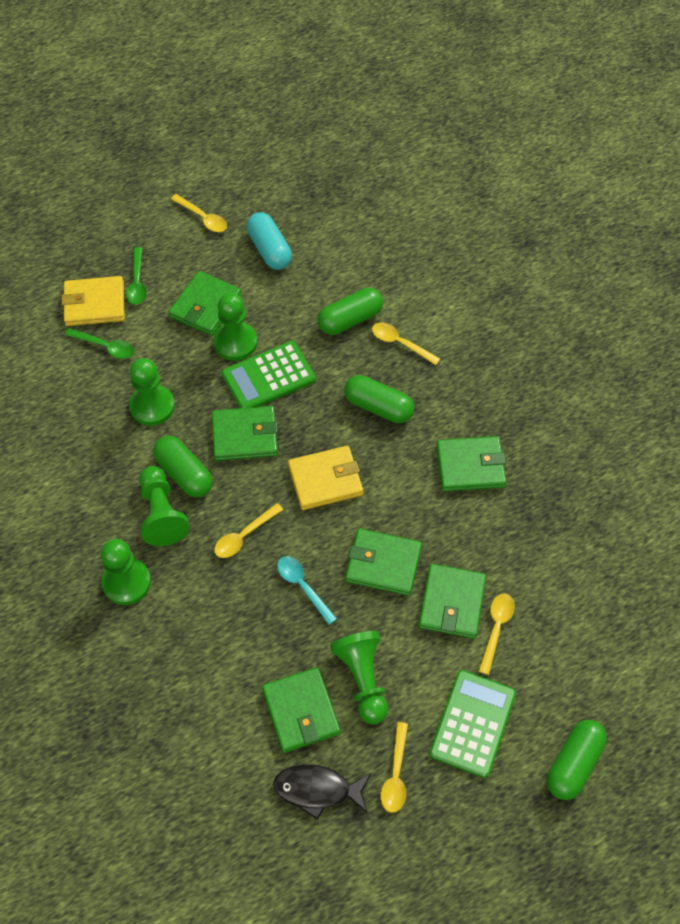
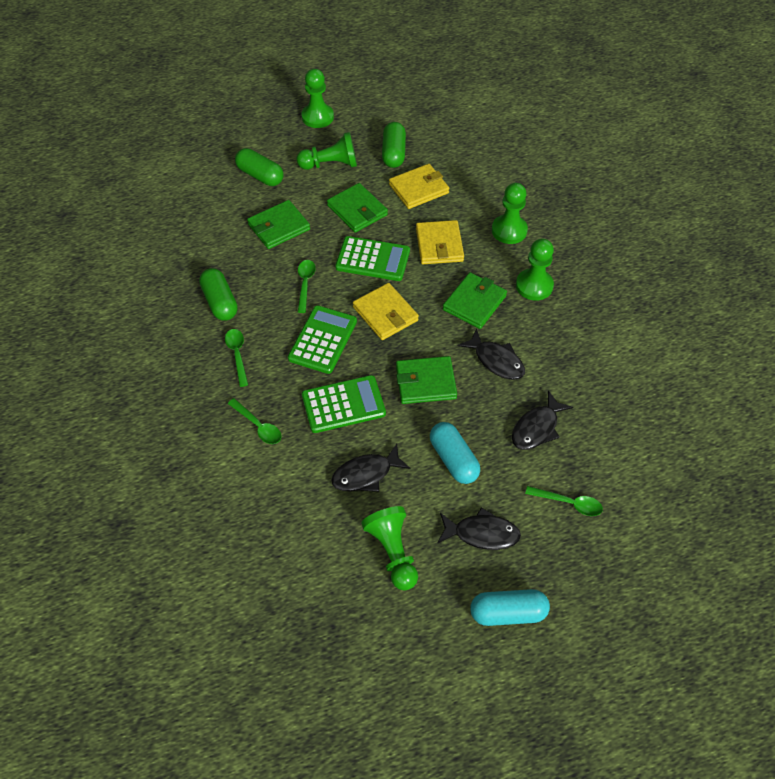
black fish: 1 -> 4
green calculator: 2 -> 3
green capsule: 4 -> 3
green spoon: 2 -> 4
green wallet: 6 -> 4
turquoise capsule: 1 -> 2
turquoise spoon: 1 -> 0
yellow spoon: 5 -> 0
yellow wallet: 2 -> 3

